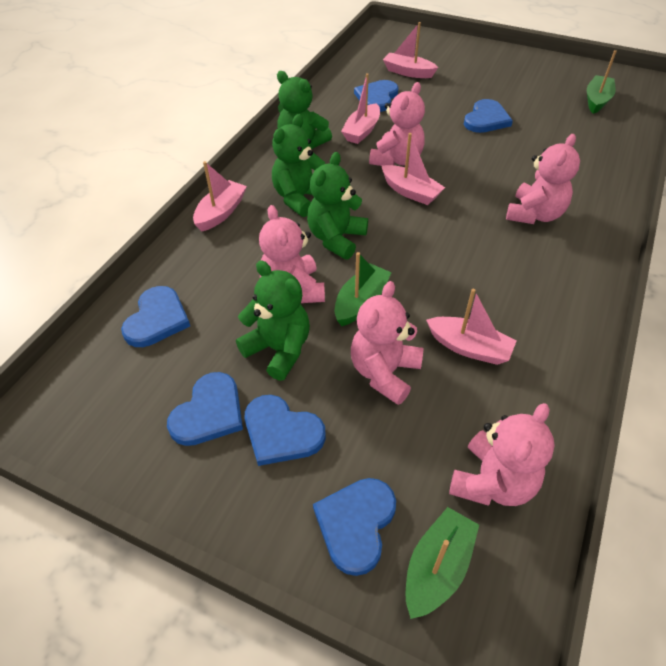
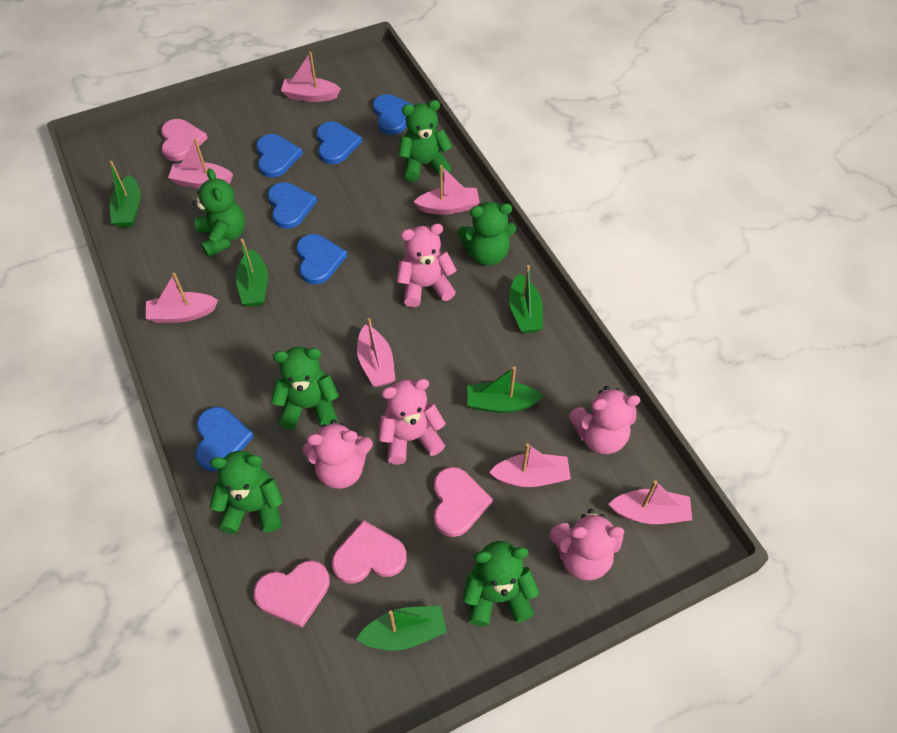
green boat: 3 -> 5
green teddy bear: 4 -> 6
pink boat: 5 -> 7
pink heart: 0 -> 4

